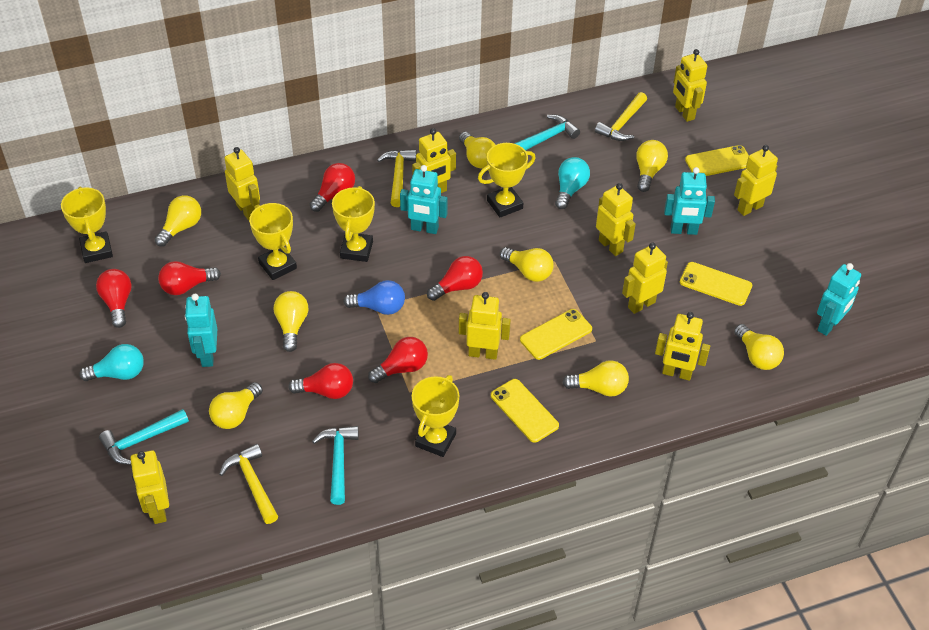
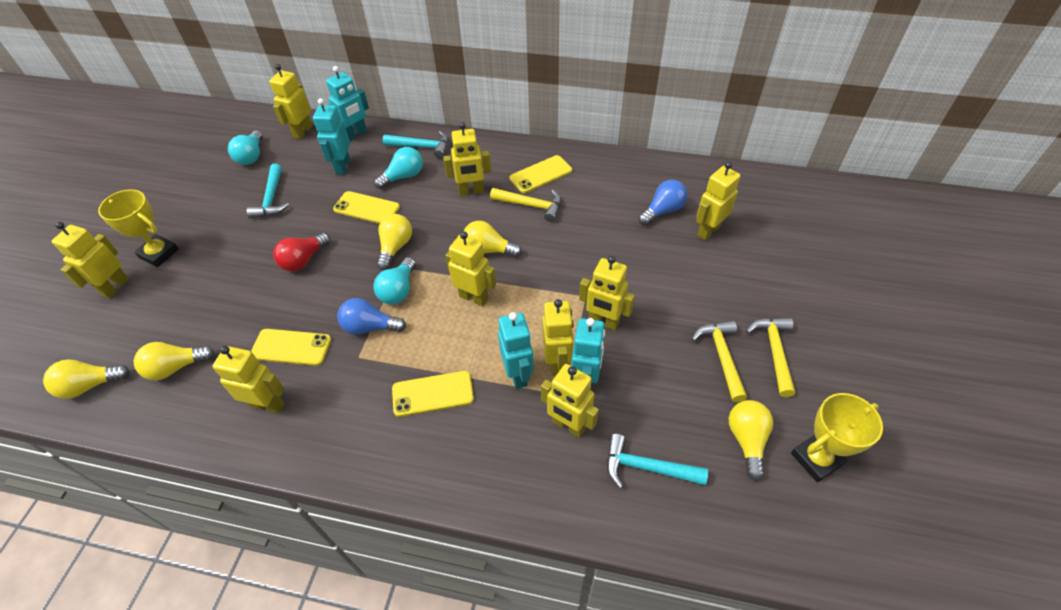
blue light bulb: 1 -> 2
red light bulb: 6 -> 1
turquoise light bulb: 2 -> 3
yellow light bulb: 8 -> 5
yellow trophy: 5 -> 2

